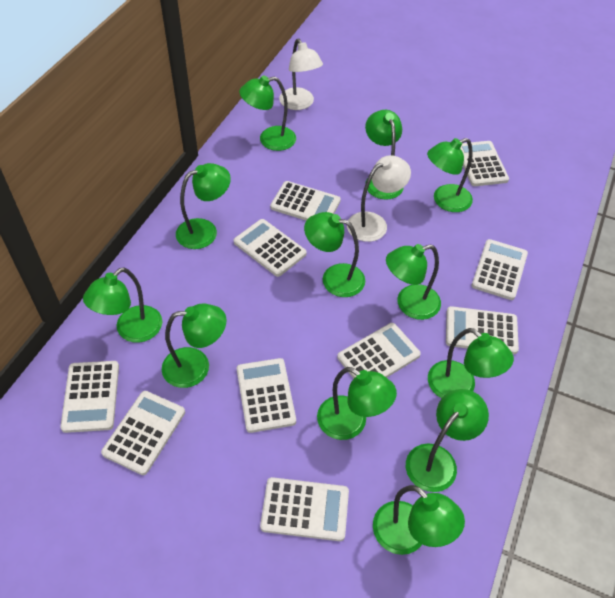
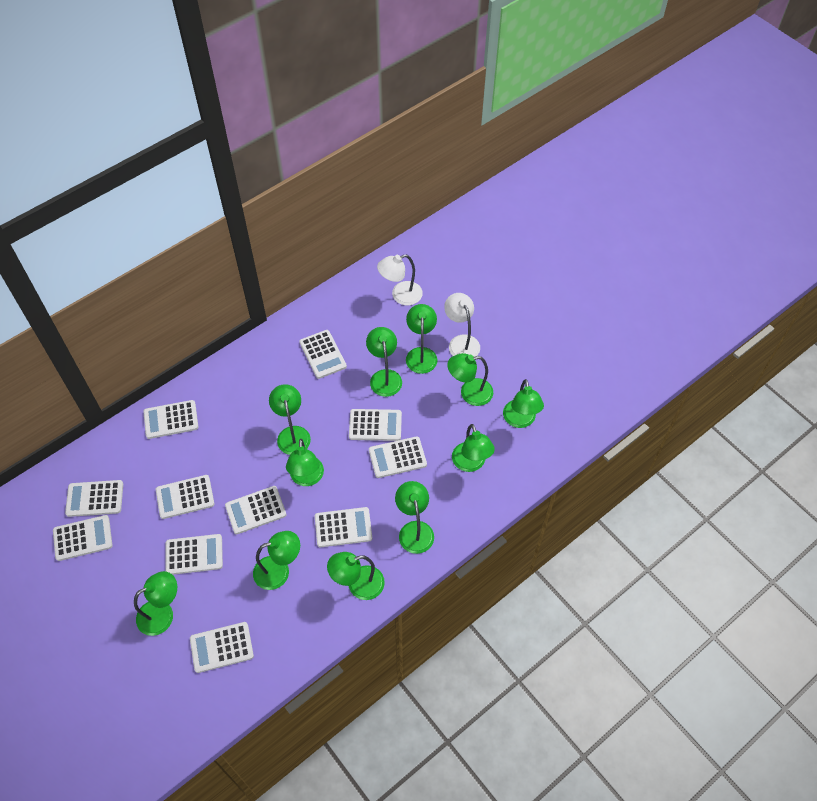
green lamp: 12 -> 11
white calculator: 10 -> 11

